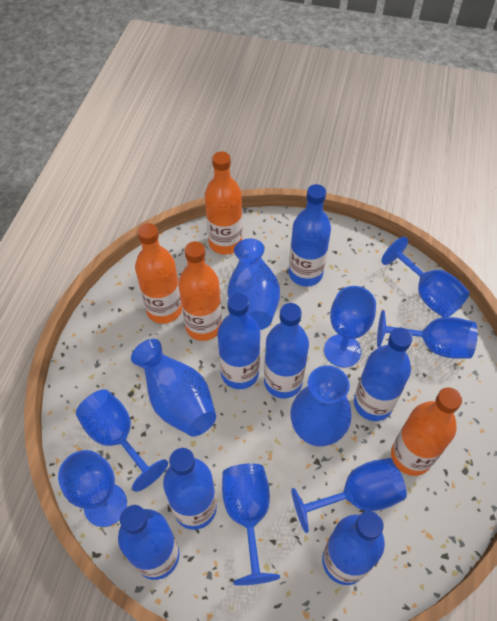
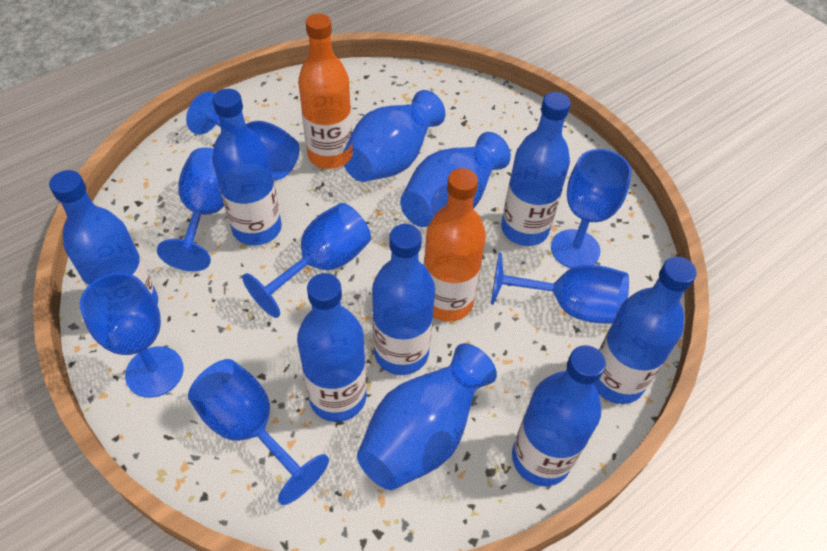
orange bottle: 4 -> 2

